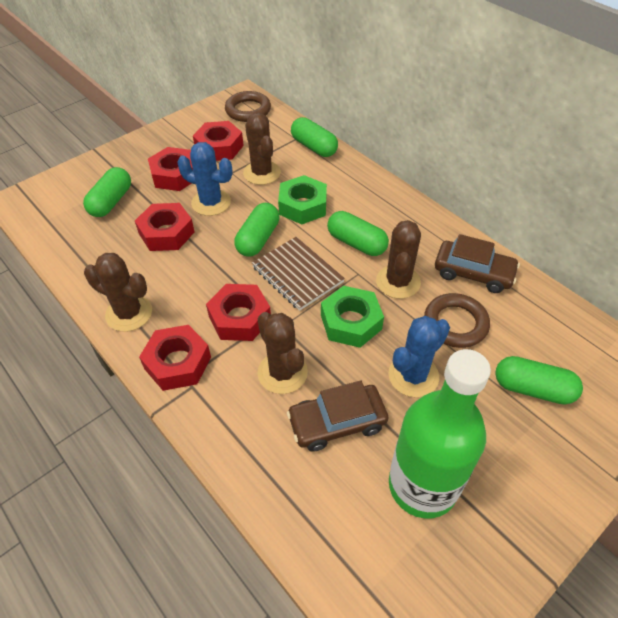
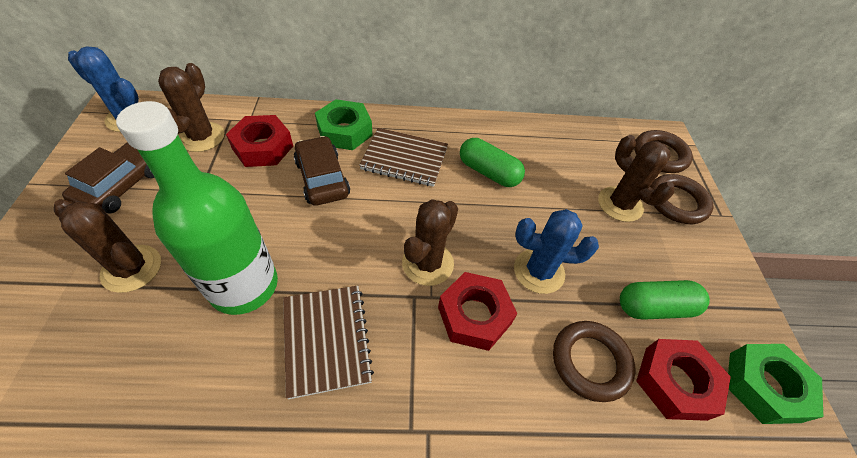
brown notebook: 1 -> 2
brown ring: 2 -> 3
green capsule: 5 -> 2
red nut: 5 -> 3

